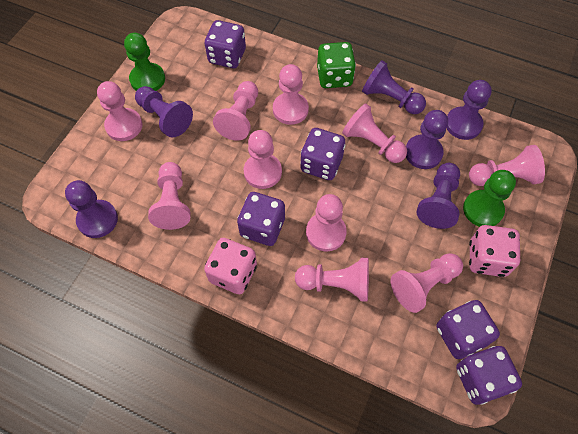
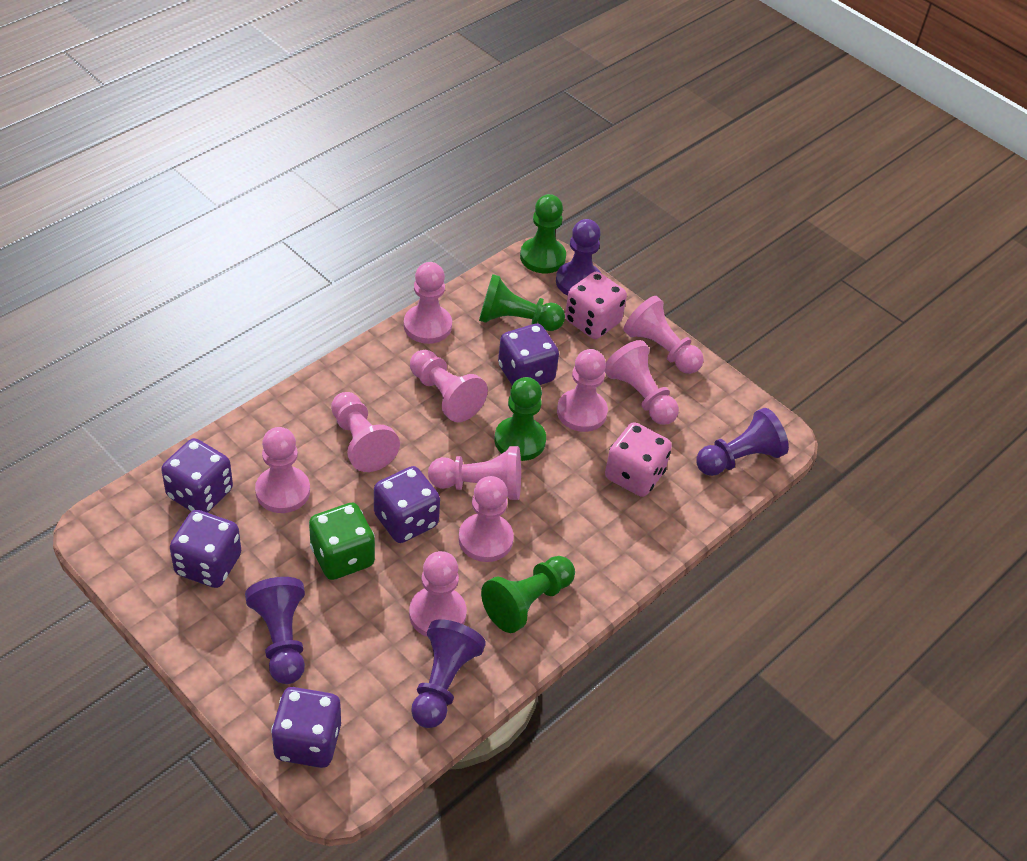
green pawn: 2 -> 4
purple pawn: 6 -> 4

